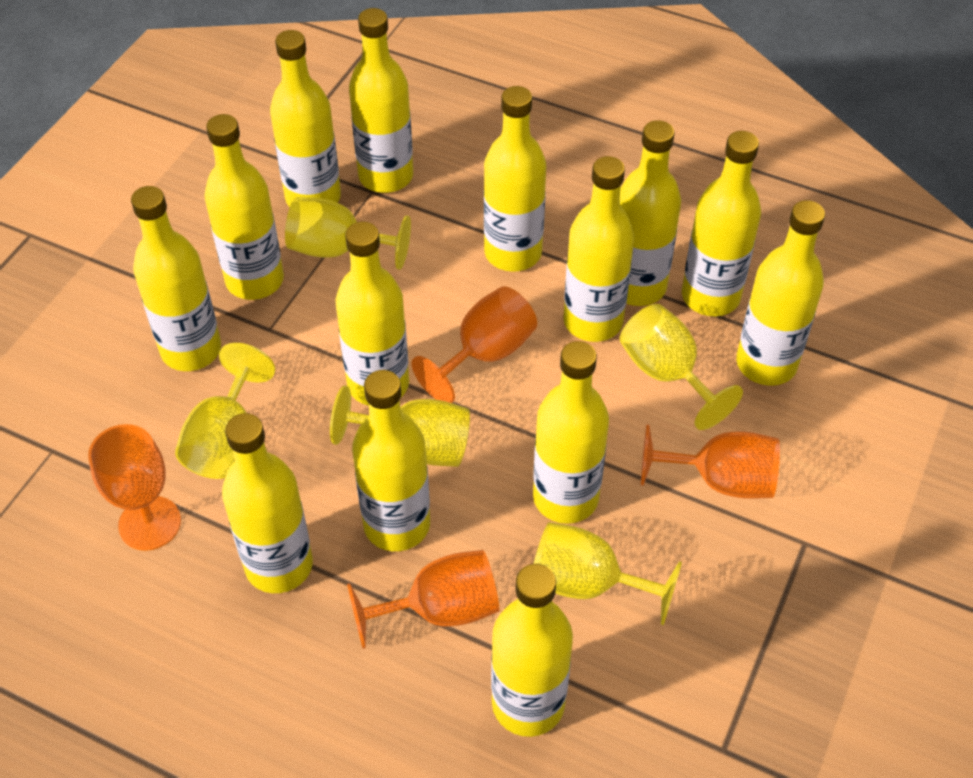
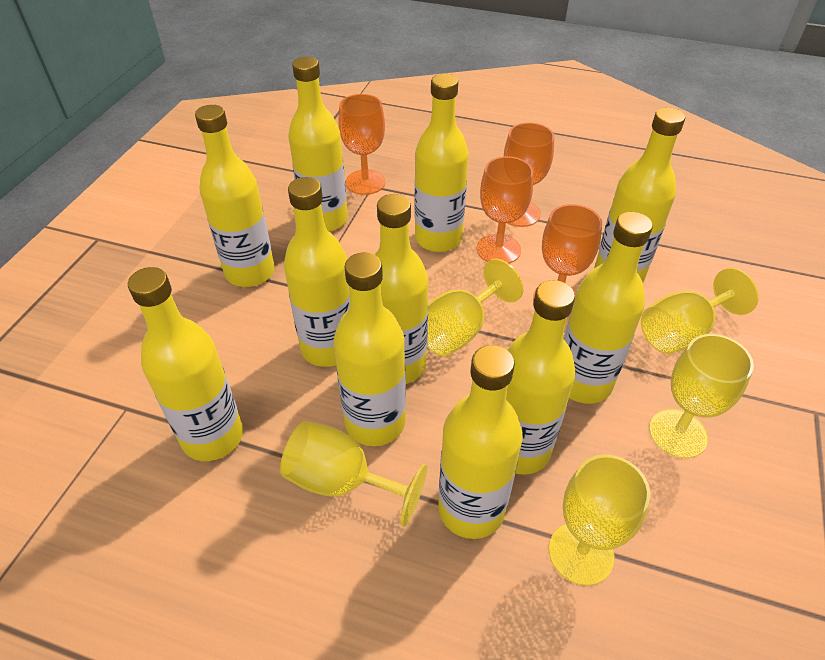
yellow bottle: 14 -> 11

